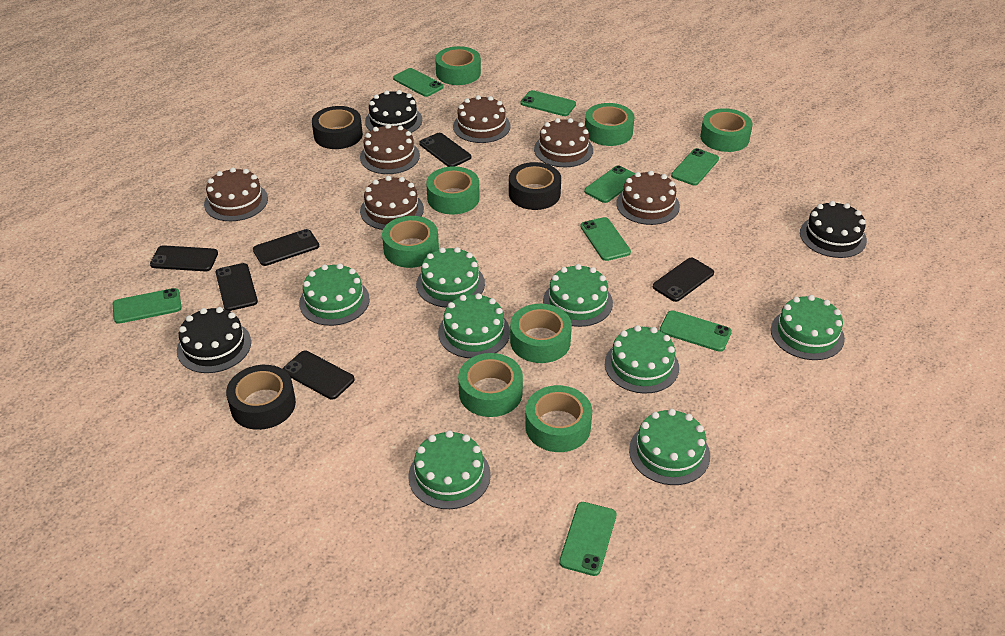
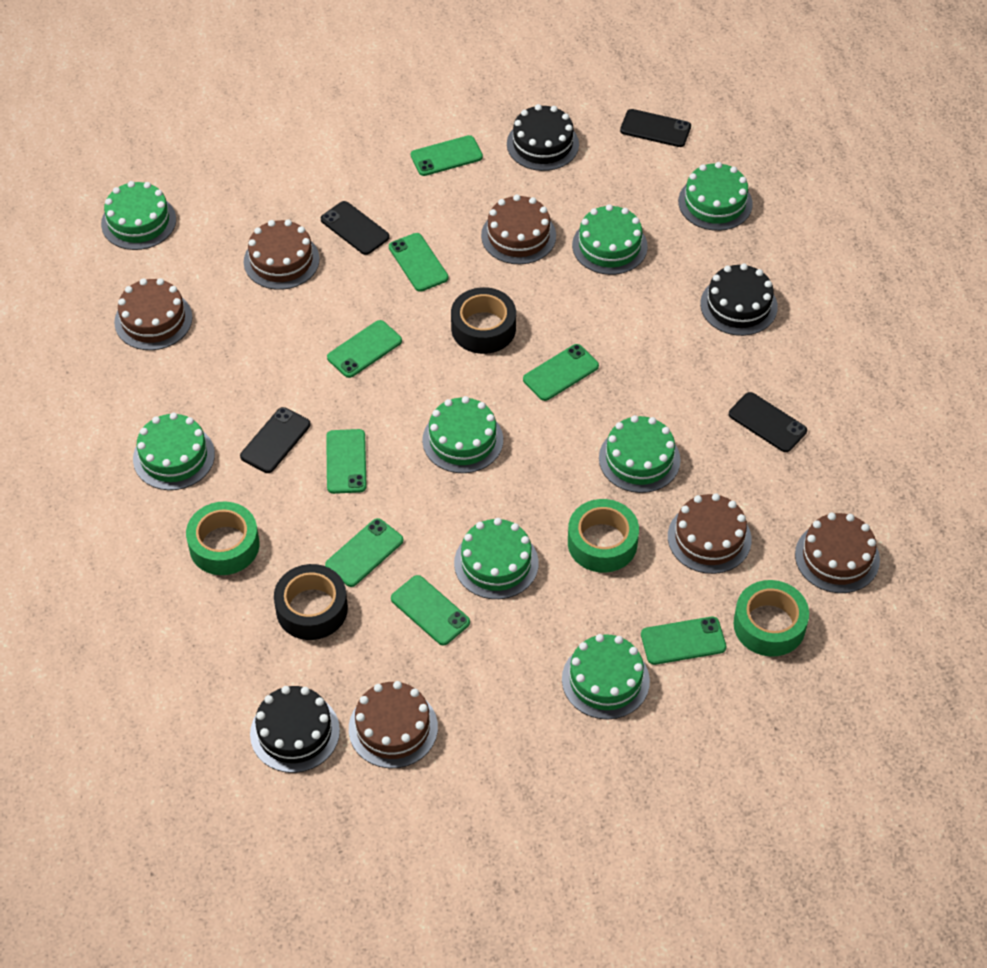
black phone: 6 -> 4
black tape: 3 -> 2
green tape: 8 -> 3

